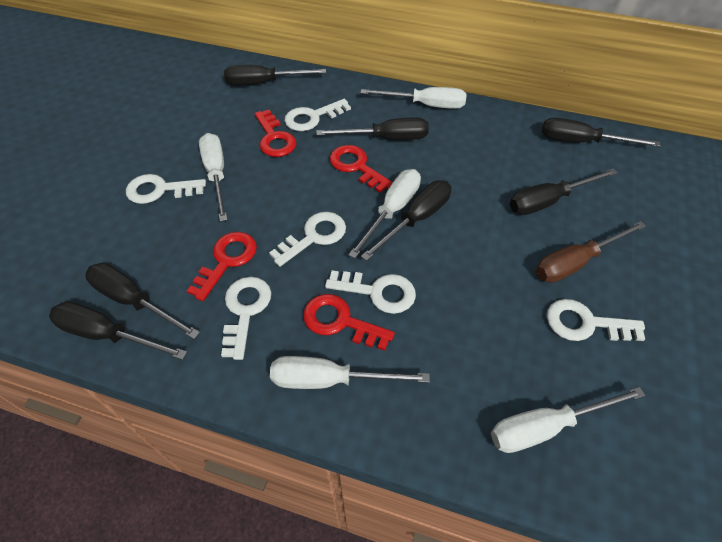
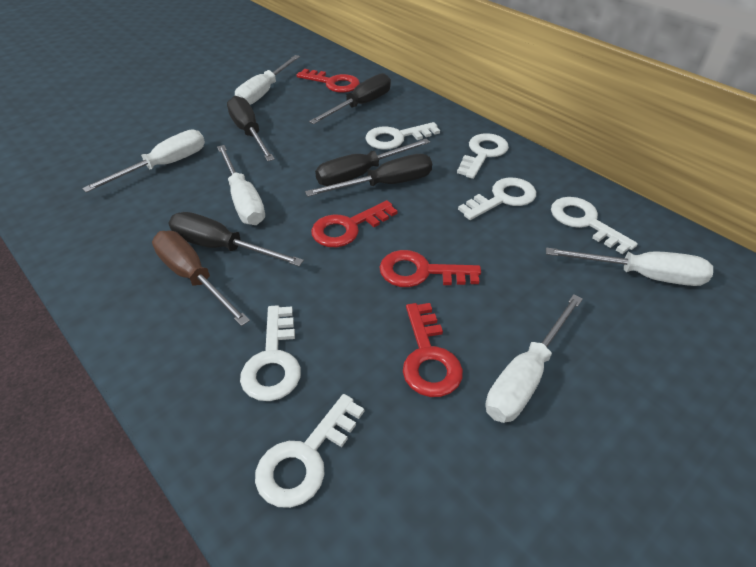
black screwdriver: 7 -> 5

